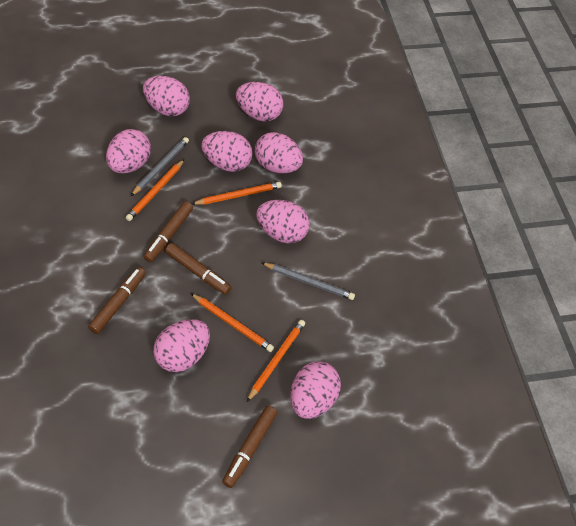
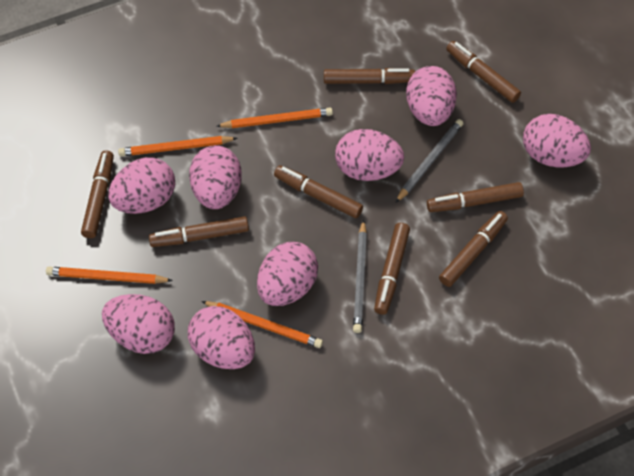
brown marker: 4 -> 8

